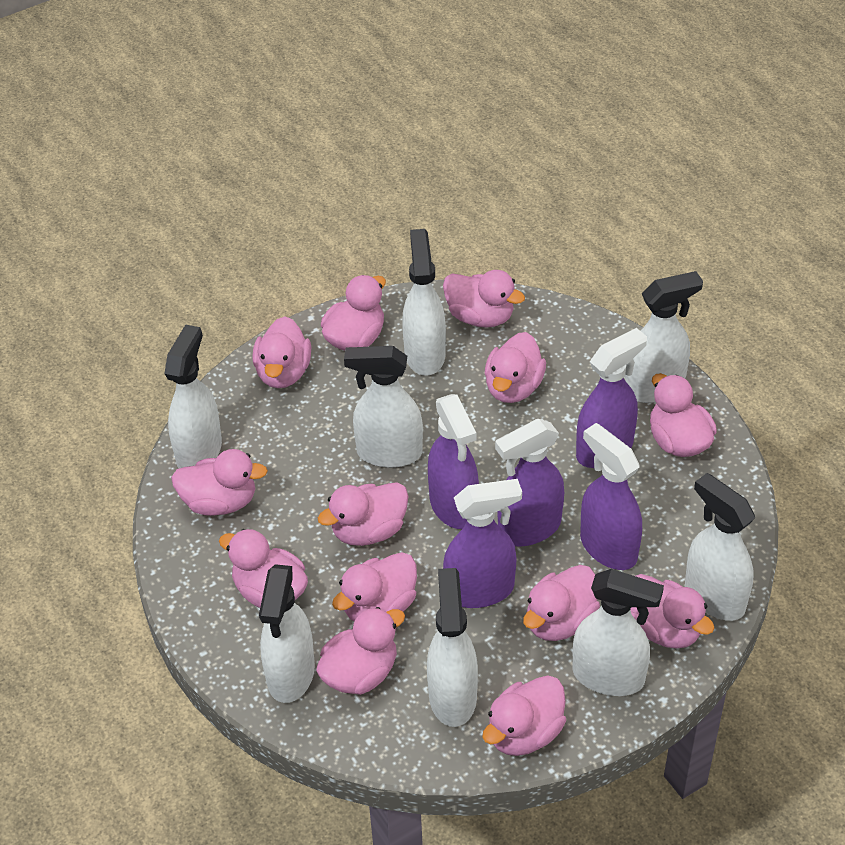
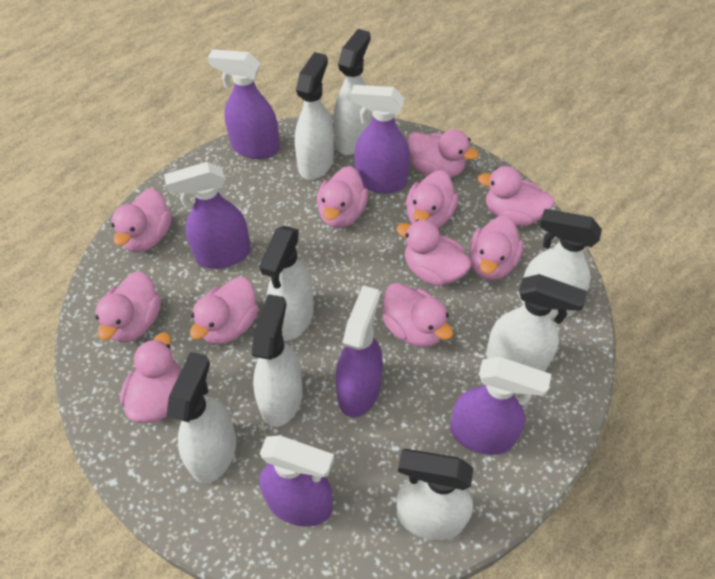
pink duck: 13 -> 11
purple spray bottle: 5 -> 6

